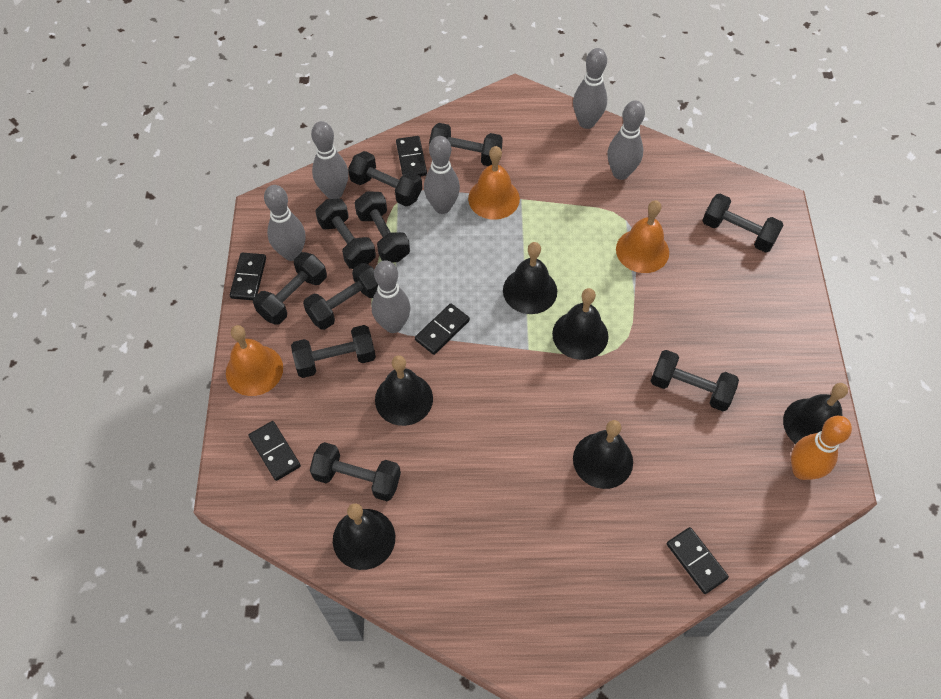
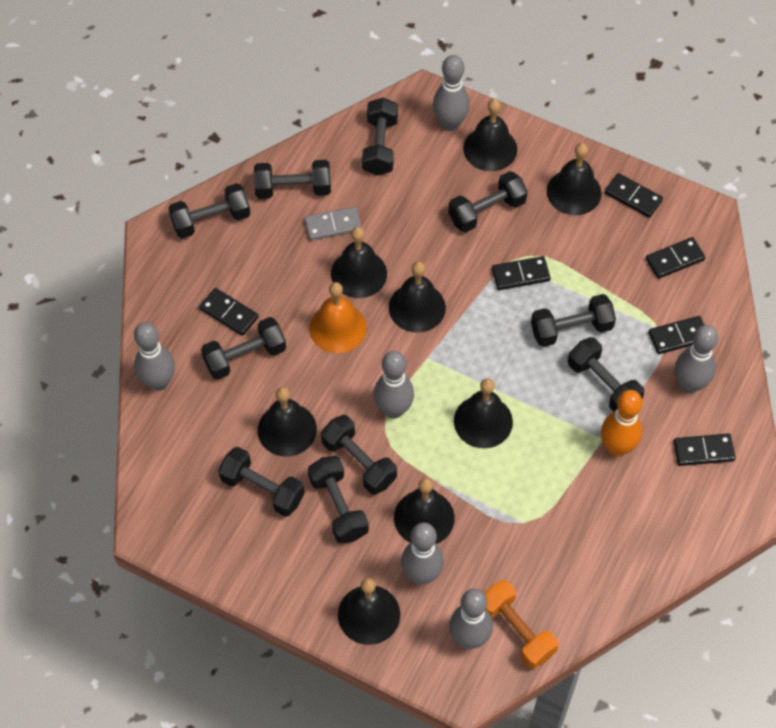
black bell: 6 -> 8
black domino: 5 -> 6
grey domino: 0 -> 1
orange bell: 3 -> 1
orange dumbbell: 0 -> 1

